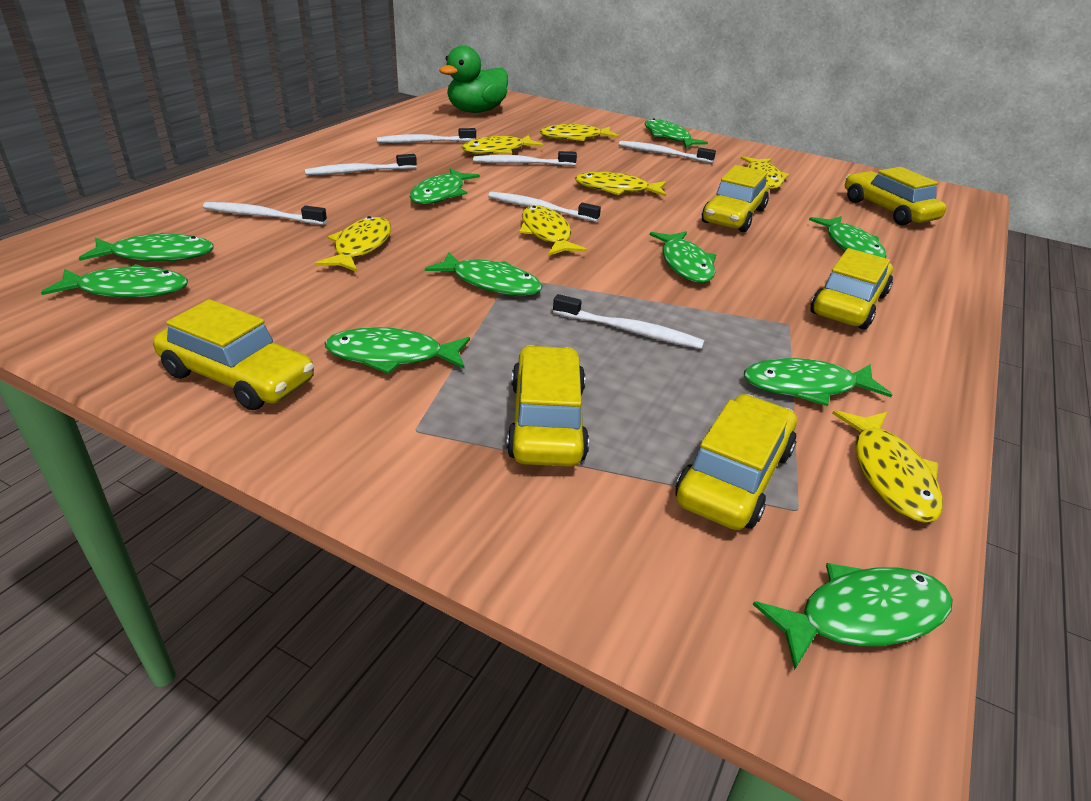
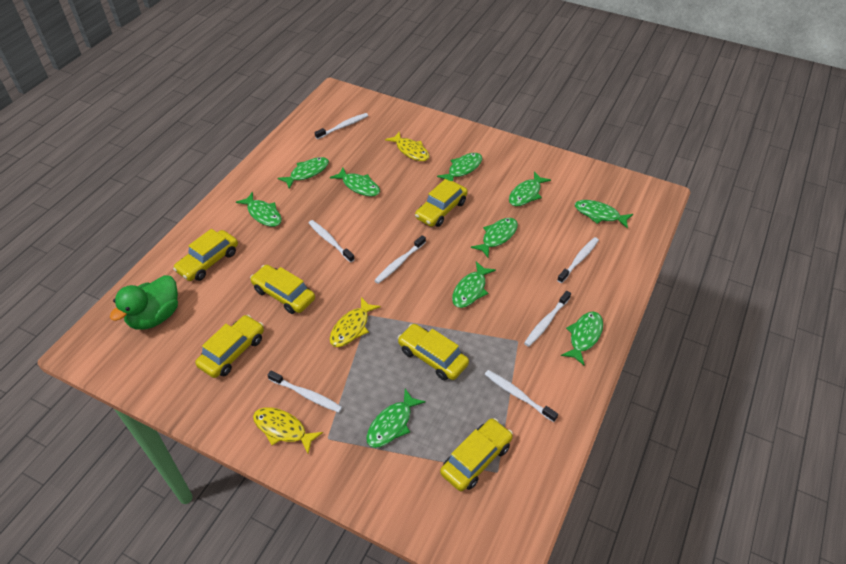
yellow fish: 7 -> 3

